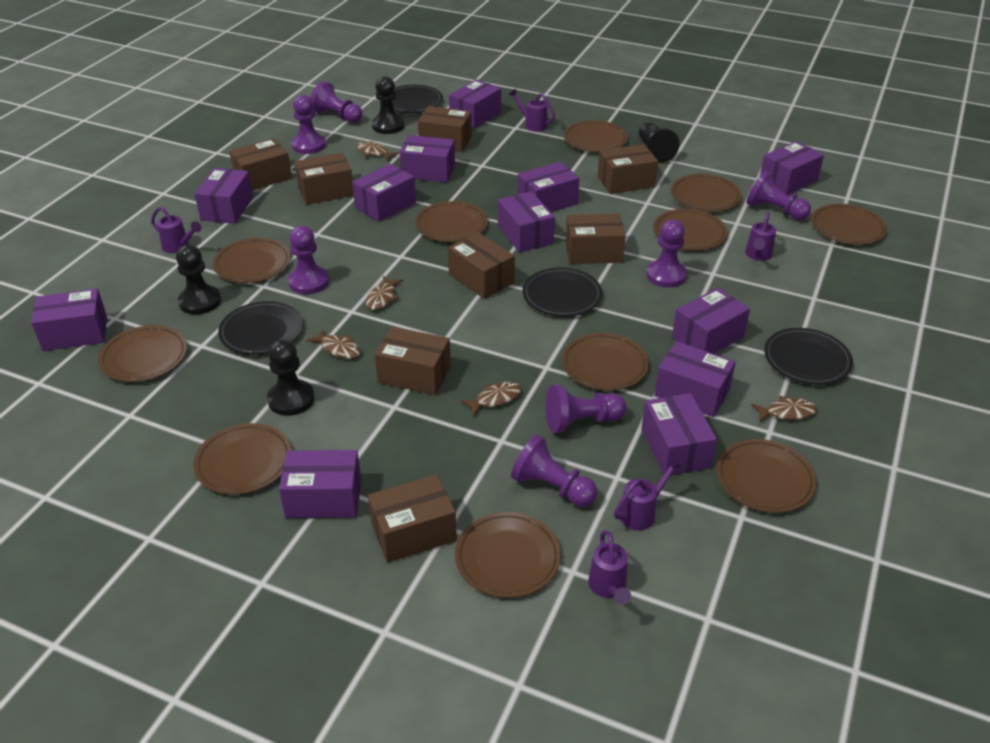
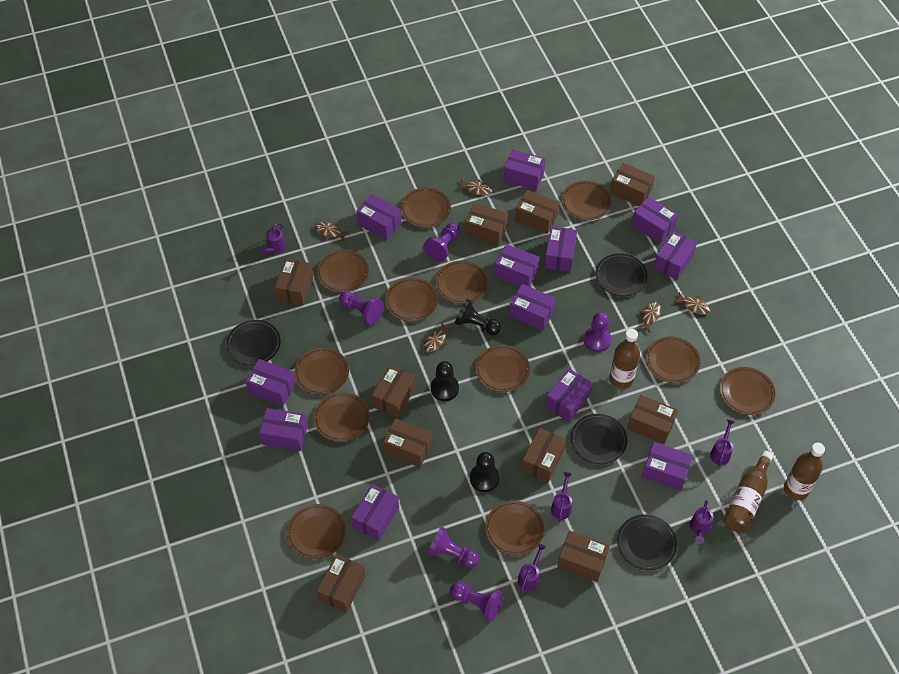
black pawn: 4 -> 3
brown bottle: 0 -> 3
brown box: 8 -> 10
brown plate: 11 -> 12
purple pawn: 7 -> 5

